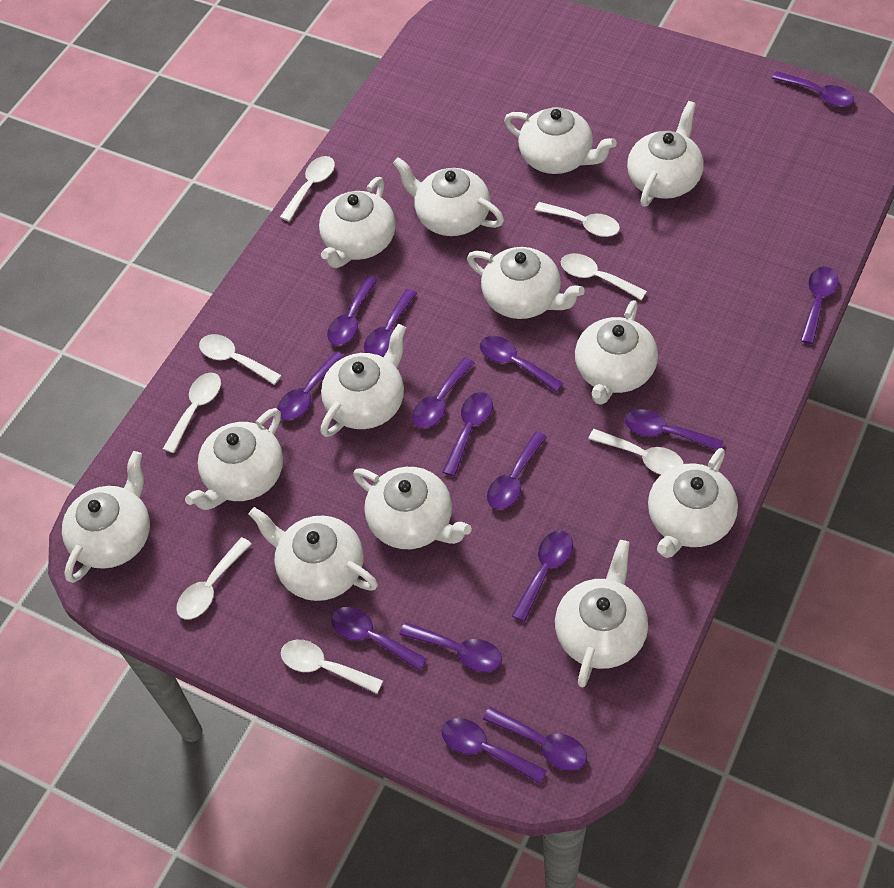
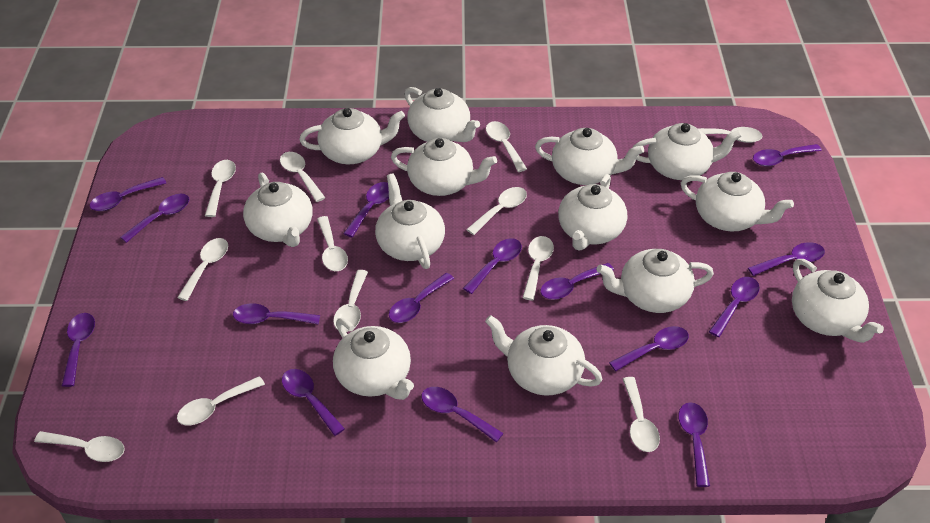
white spoon: 8 -> 12

